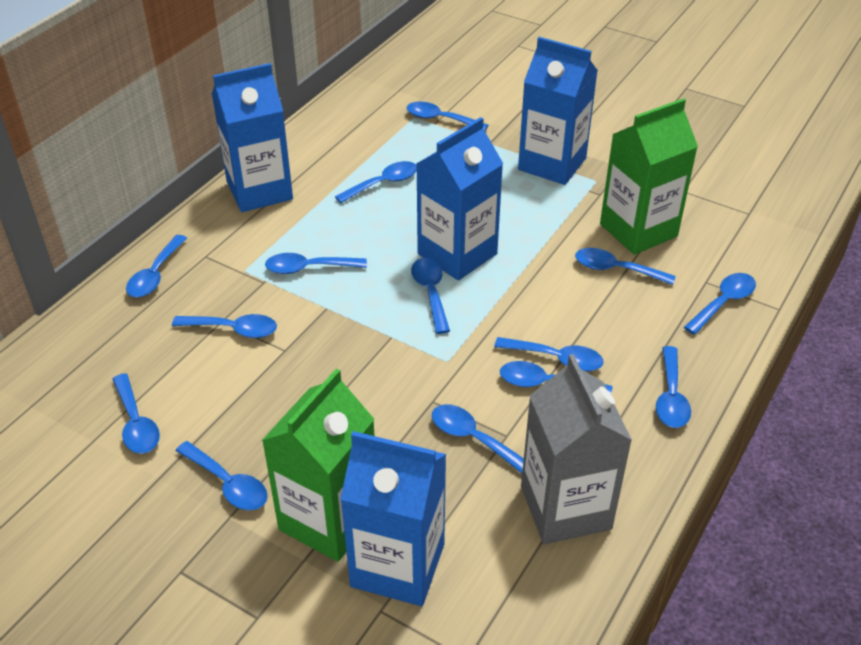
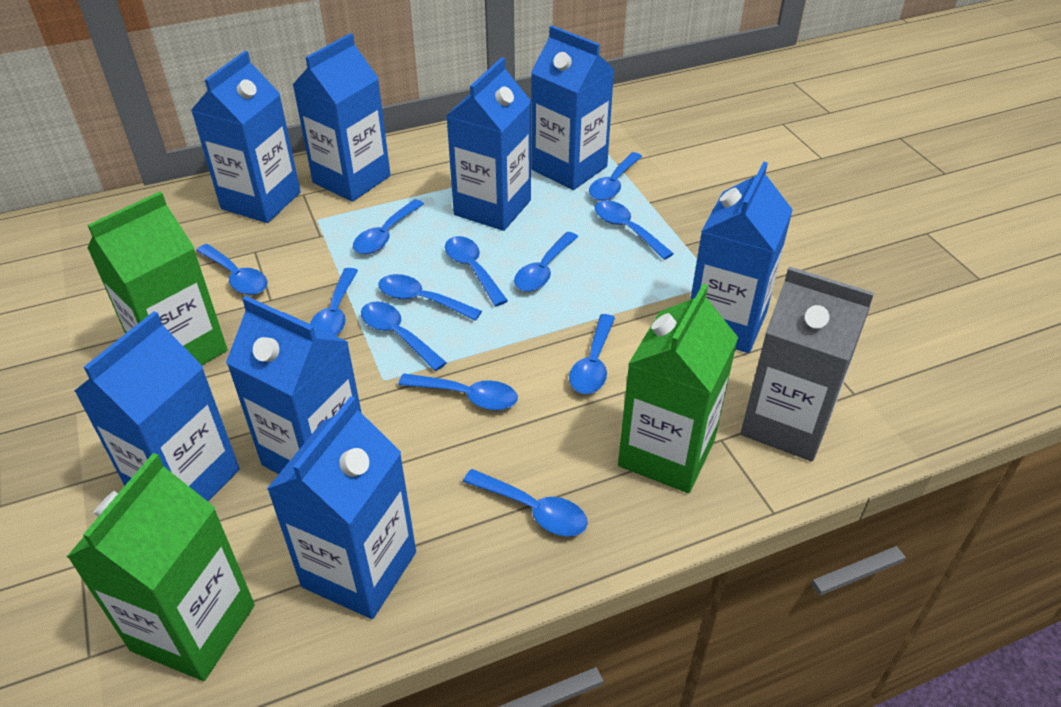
blue carton: 4 -> 8
blue spoon: 14 -> 12
green carton: 2 -> 3

